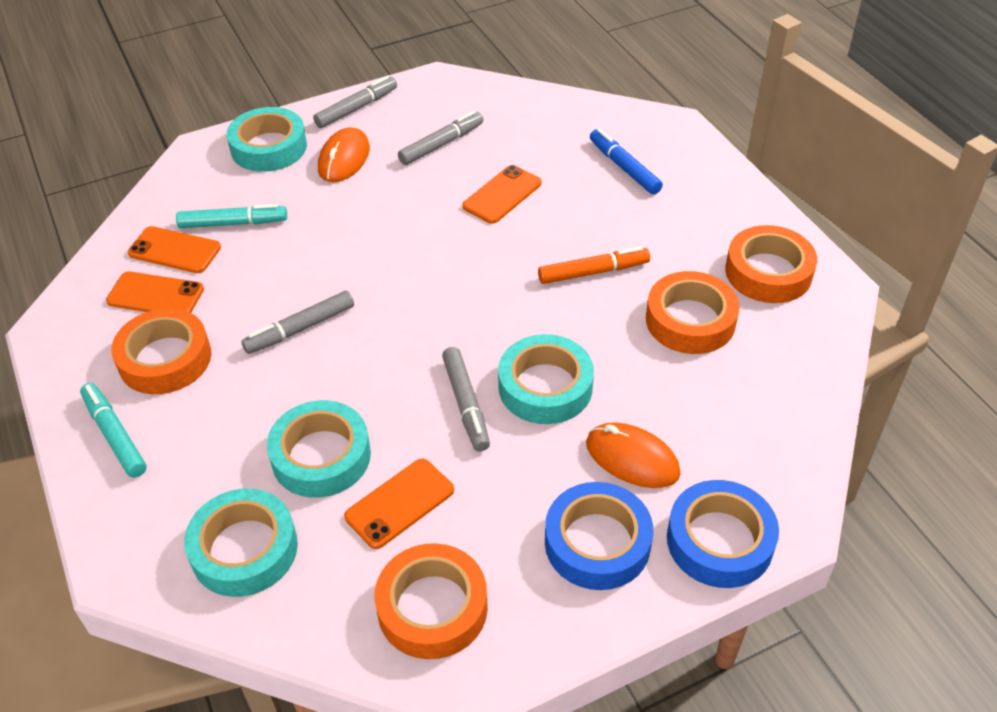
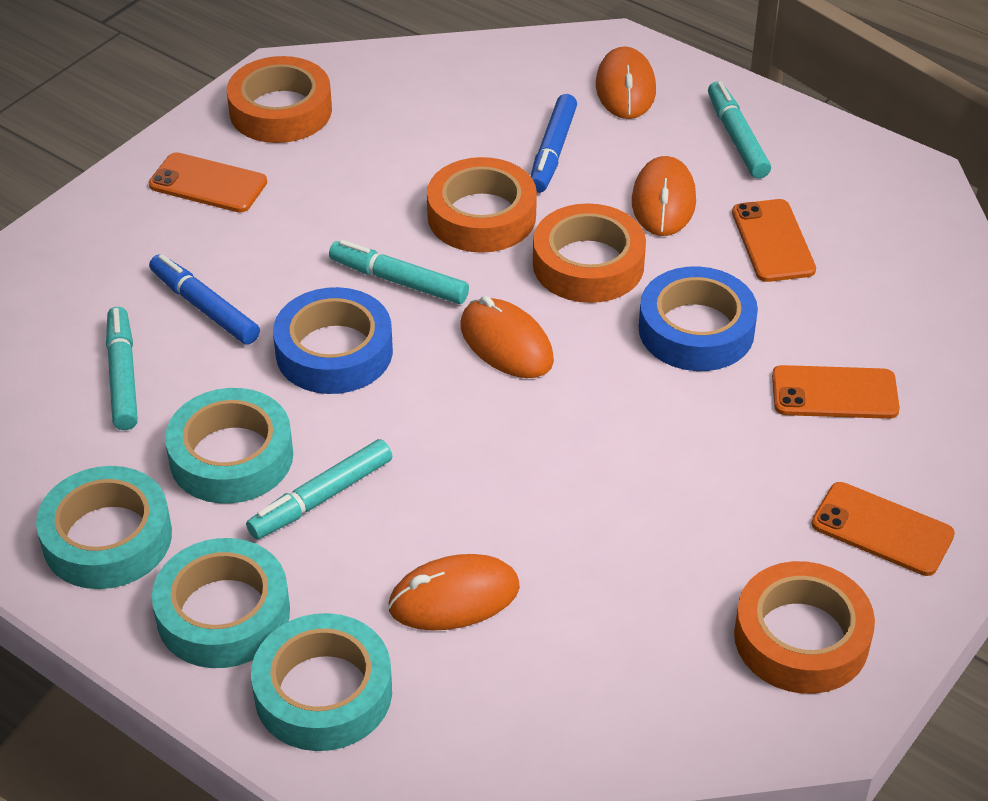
blue marker: 1 -> 2
grey marker: 4 -> 0
orange marker: 1 -> 0
orange mouse: 2 -> 4
turquoise marker: 2 -> 4

